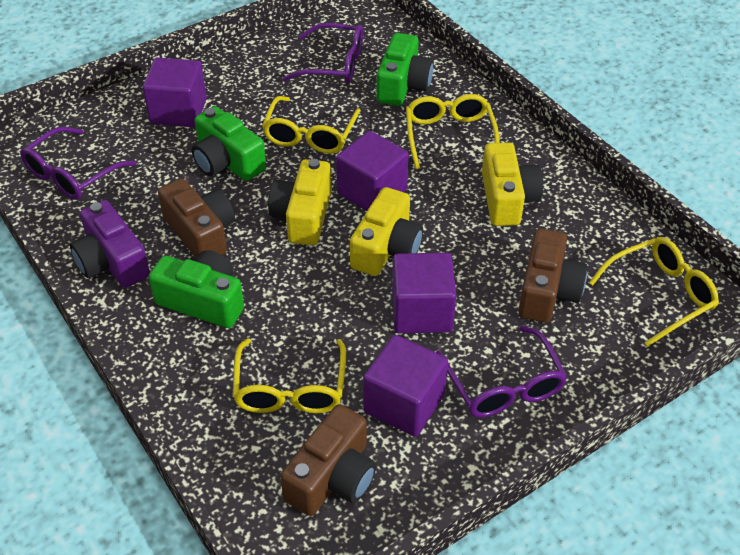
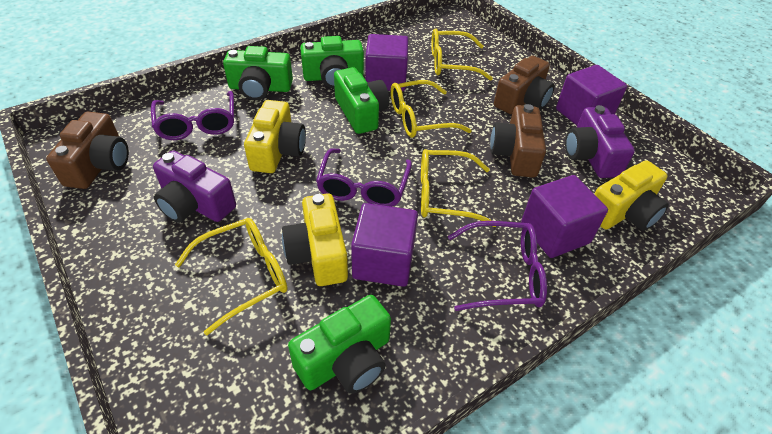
green camera: 3 -> 4
purple camera: 1 -> 2

